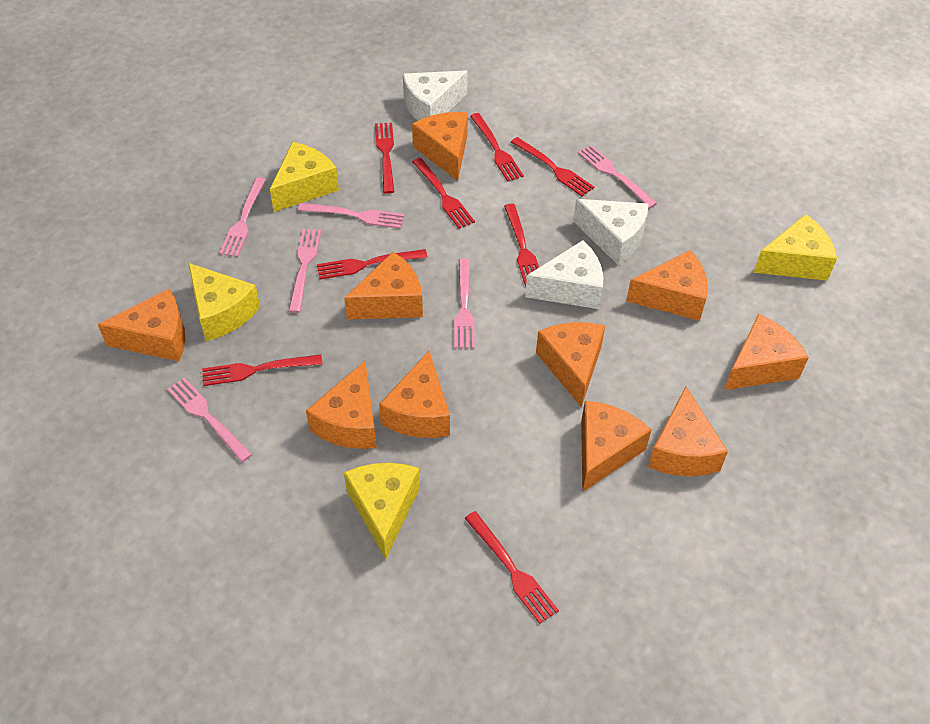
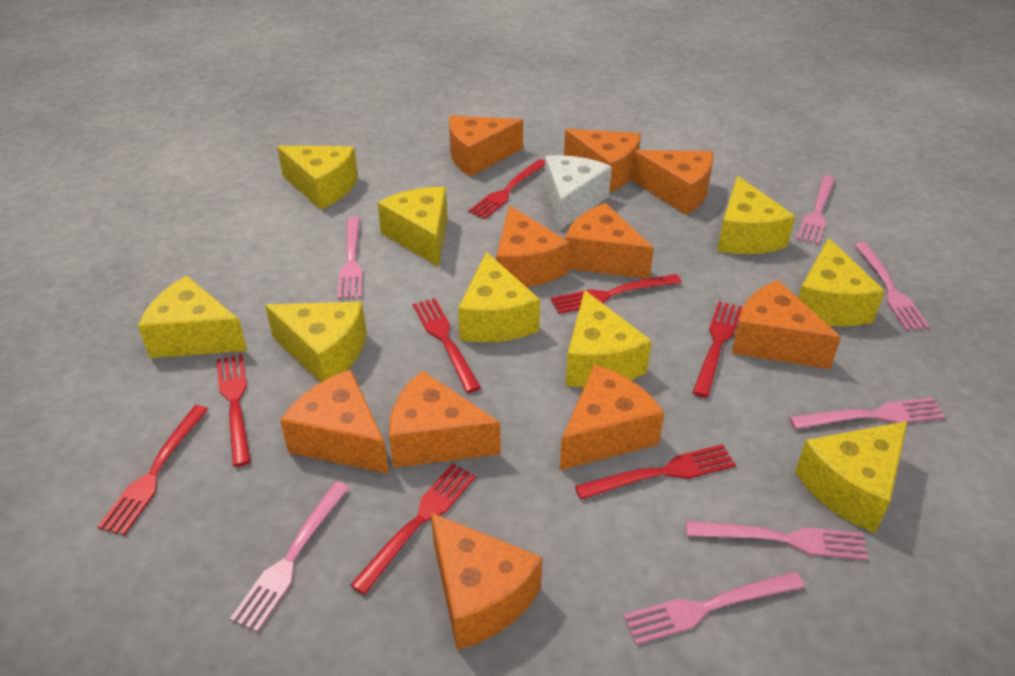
pink fork: 6 -> 7
white cheese: 3 -> 1
yellow cheese: 4 -> 9

